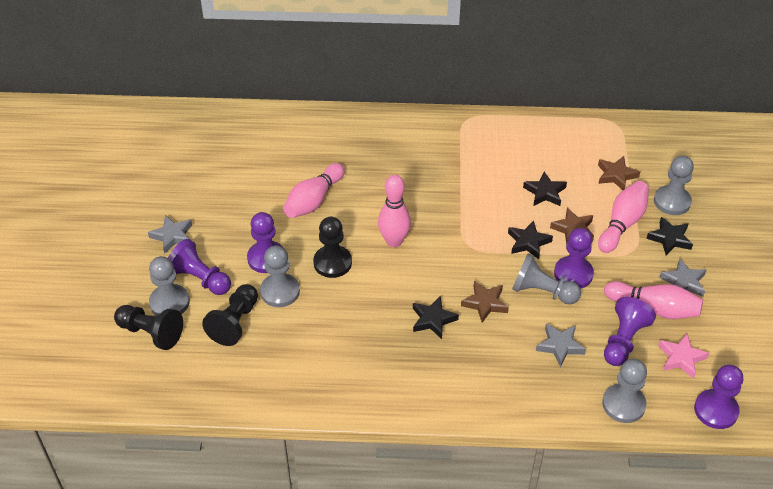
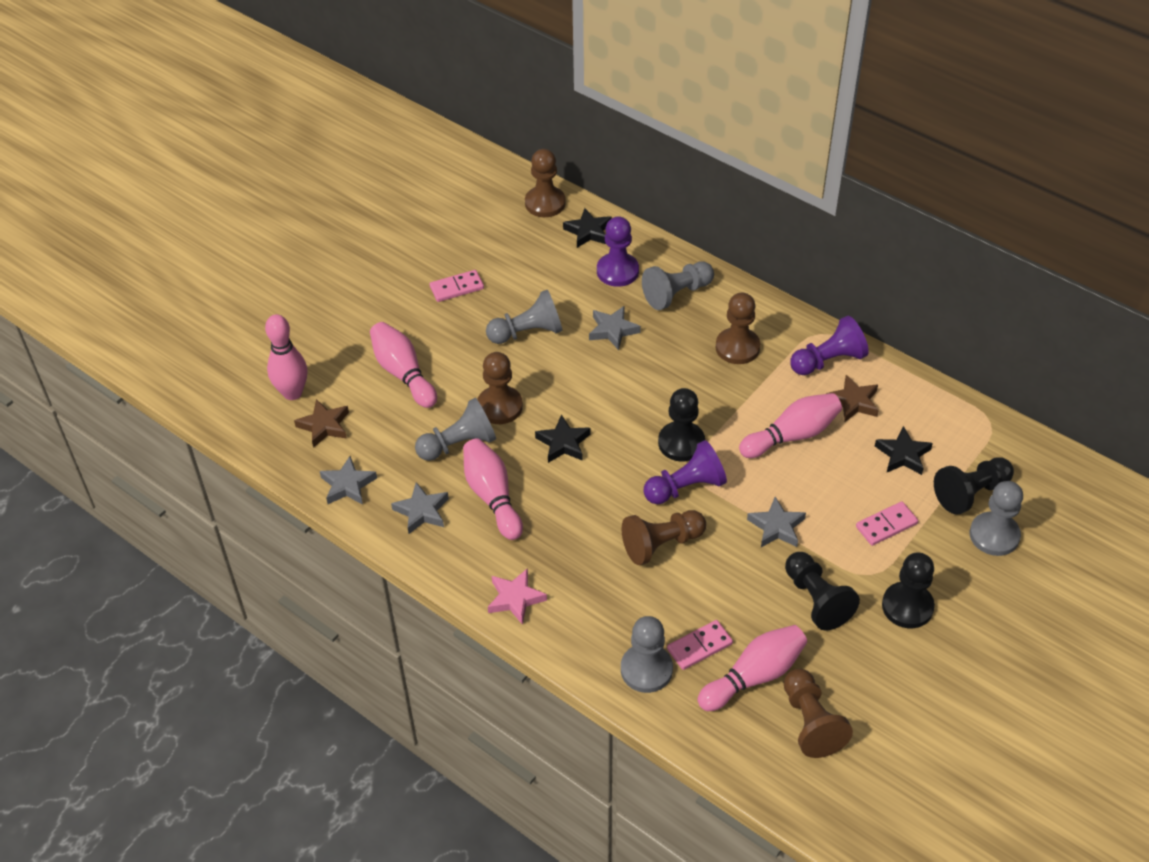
black pawn: 3 -> 4
black star: 4 -> 3
brown pawn: 0 -> 5
brown star: 3 -> 2
grey star: 3 -> 4
pink bowling pin: 4 -> 5
pink domino: 0 -> 3
purple pawn: 5 -> 3

